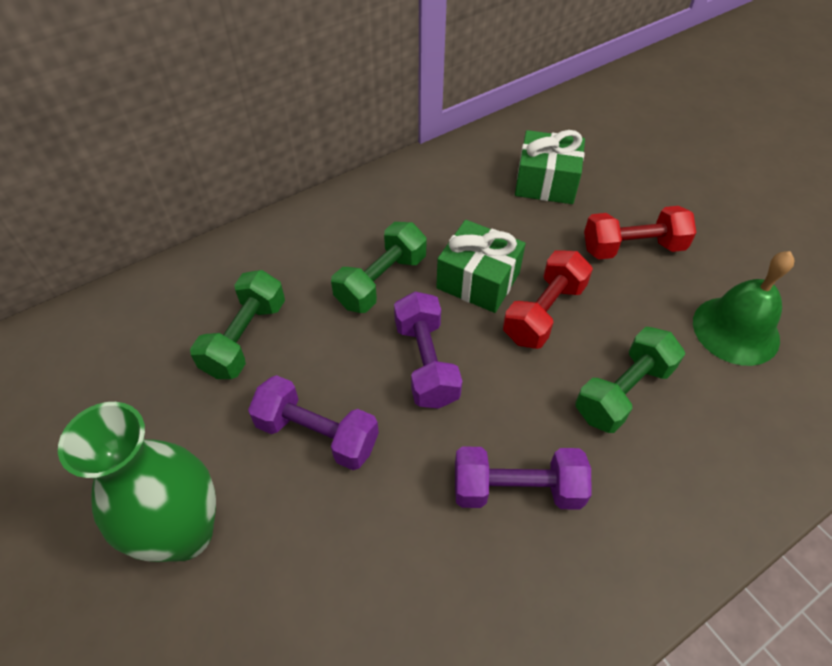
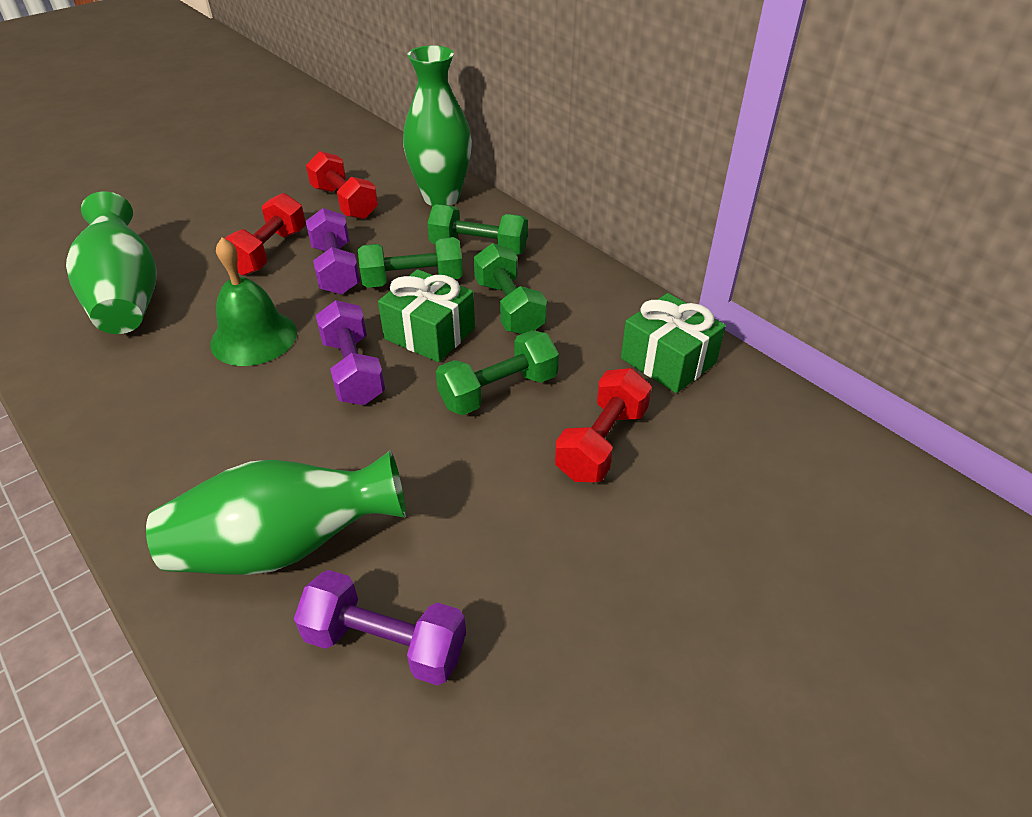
green dumbbell: 3 -> 4
green vase: 1 -> 3
red dumbbell: 2 -> 3

